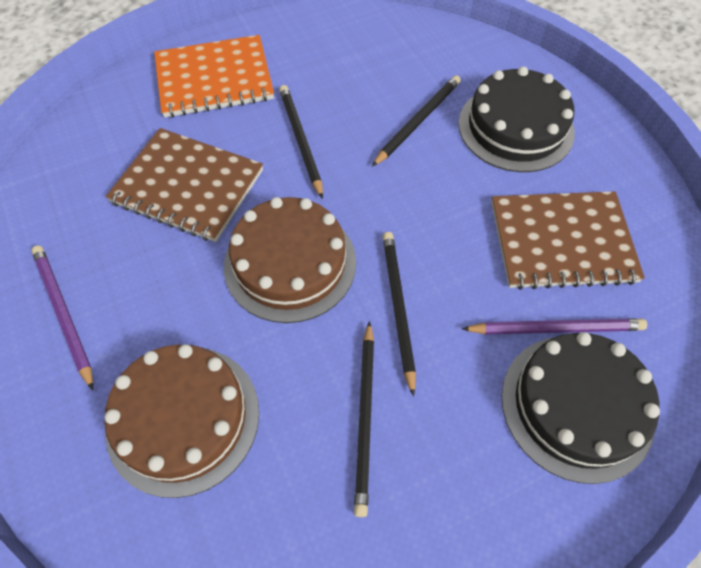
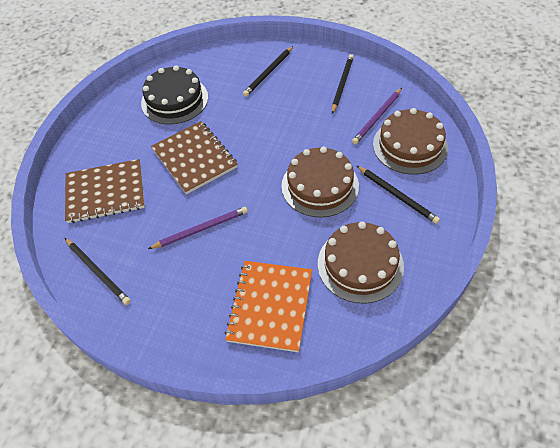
black cake: 2 -> 1
brown cake: 2 -> 3

